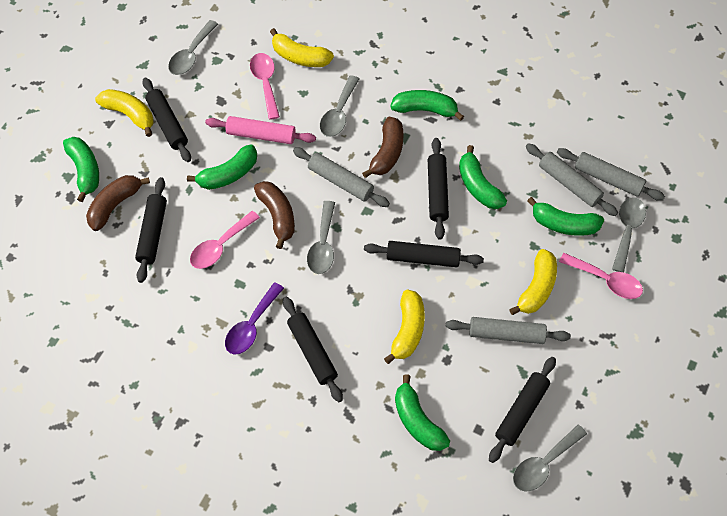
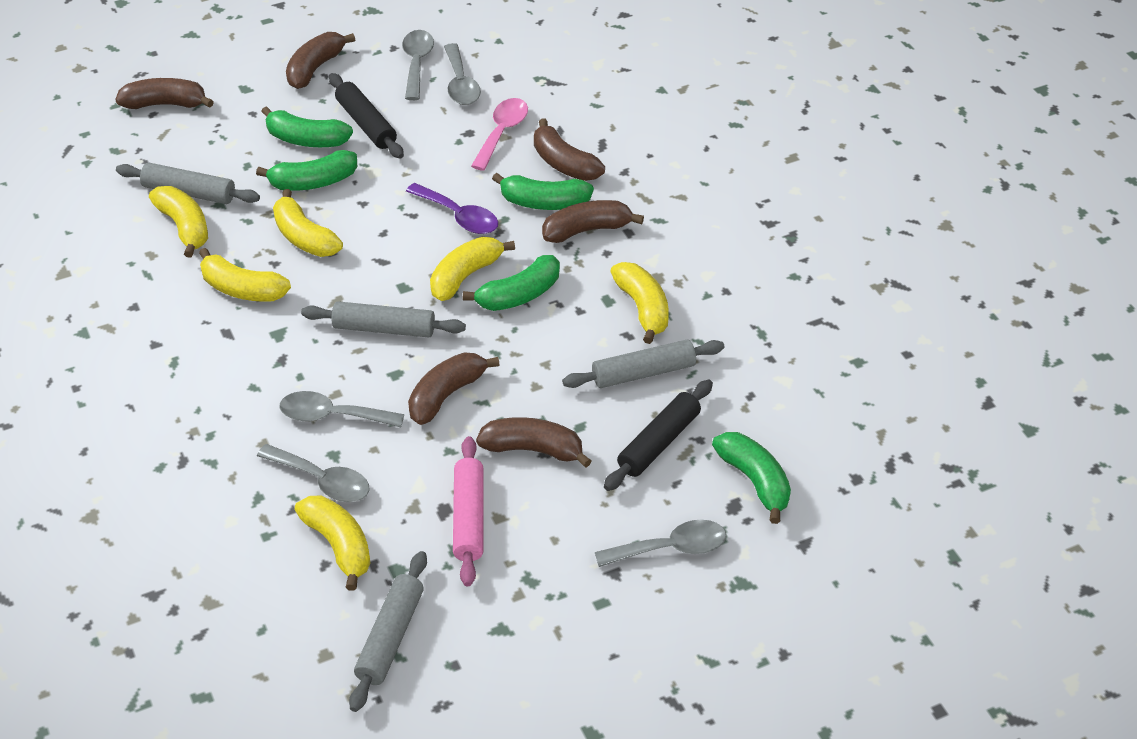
black rolling pin: 6 -> 2
brown banana: 3 -> 6
green banana: 6 -> 5
pink spoon: 3 -> 1
yellow banana: 4 -> 6

